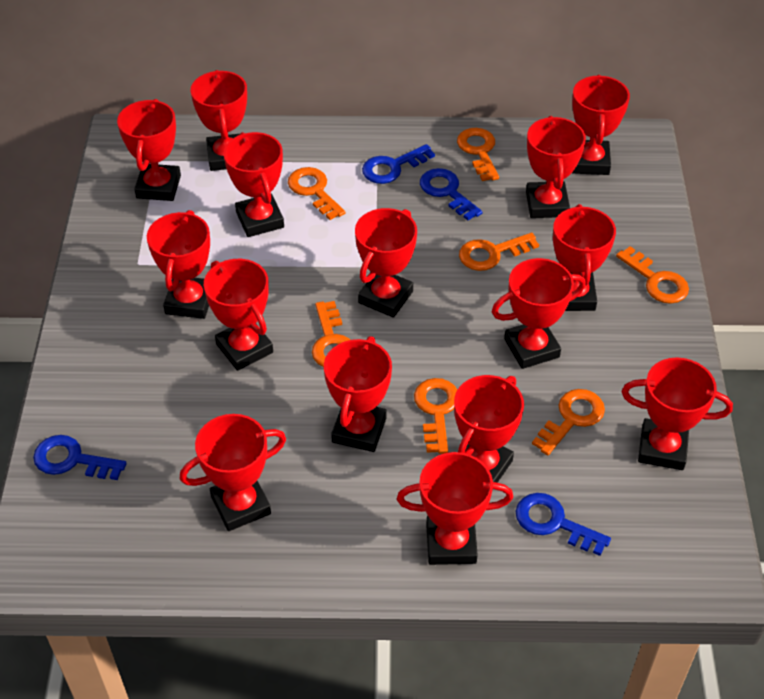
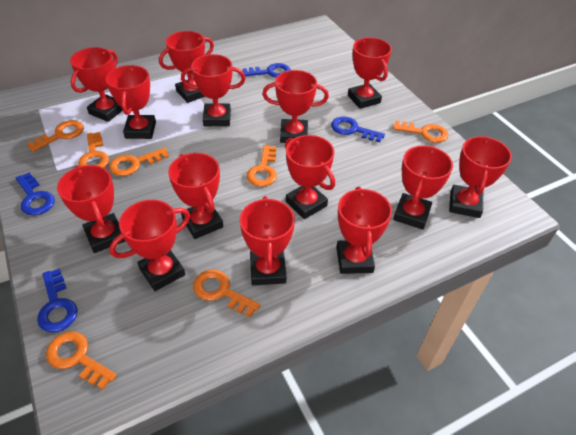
red trophy: 15 -> 14

